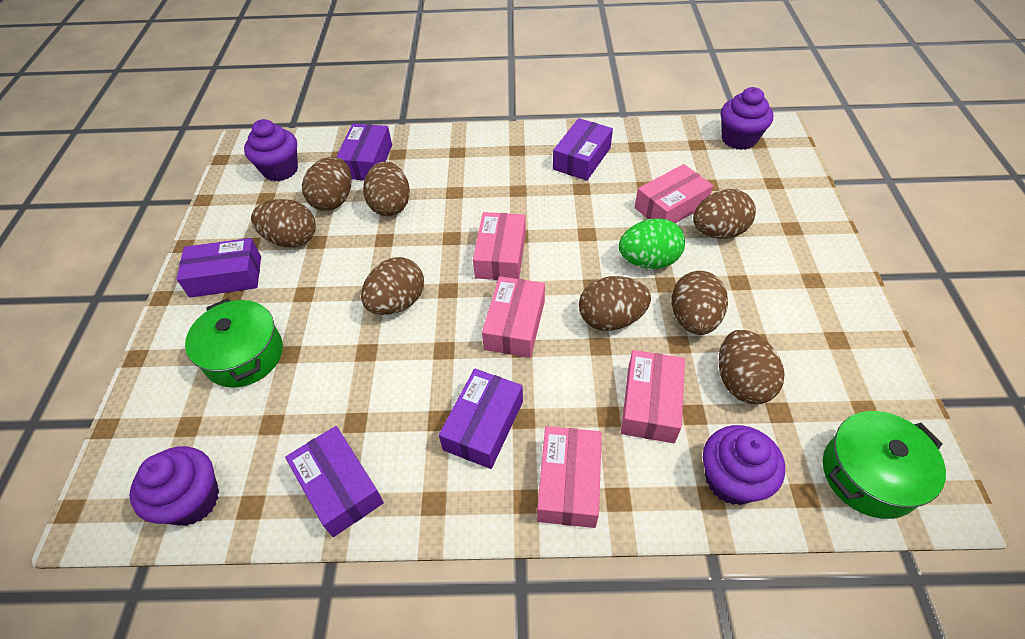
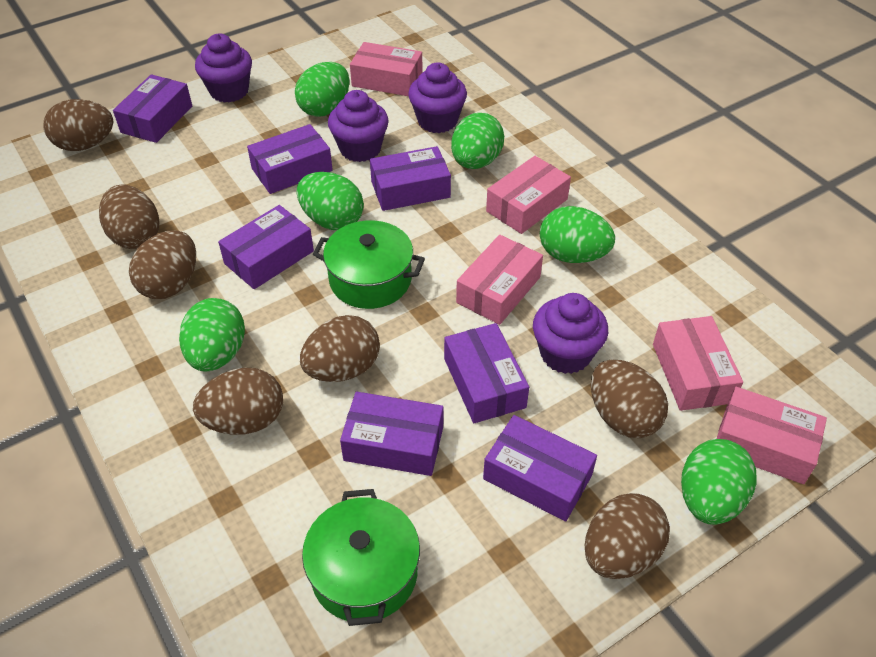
brown egg: 8 -> 7
green egg: 1 -> 6
purple box: 5 -> 7

